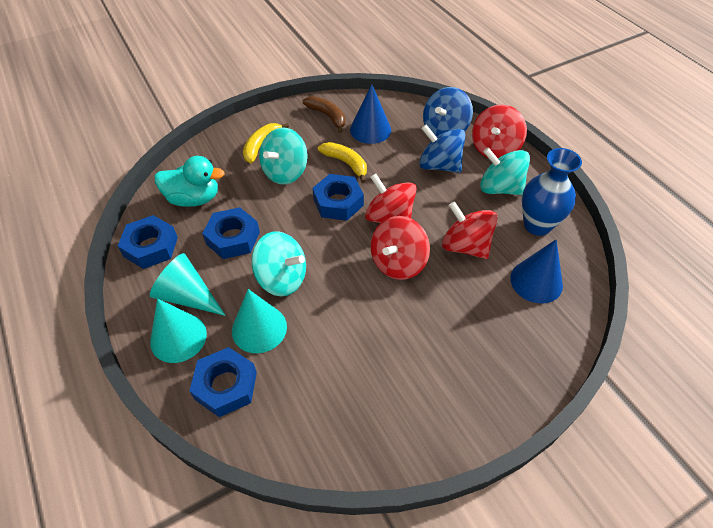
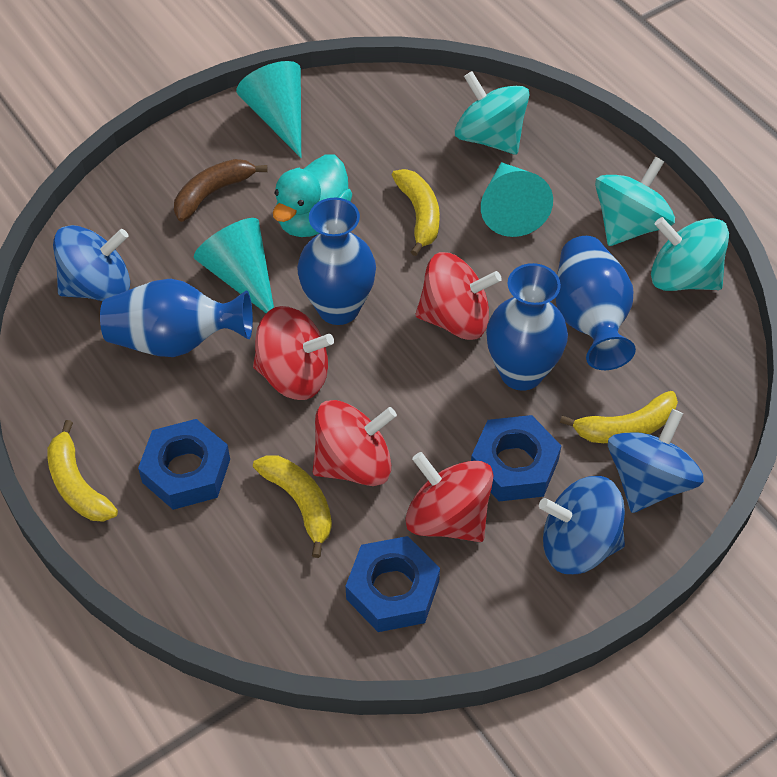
blue cone: 2 -> 0
blue nut: 4 -> 3
blue spinning top: 2 -> 3
blue vase: 1 -> 4
yellow banana: 2 -> 4

